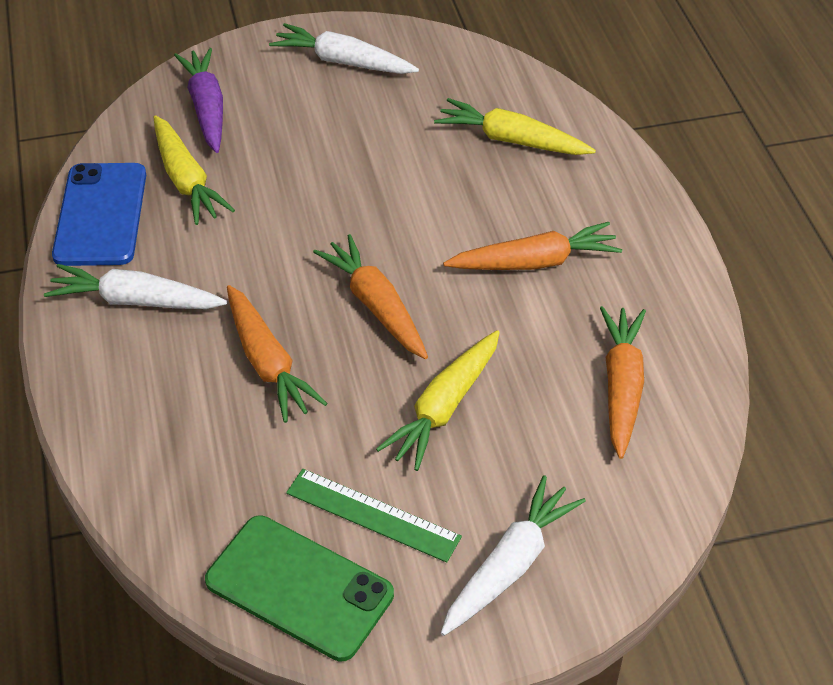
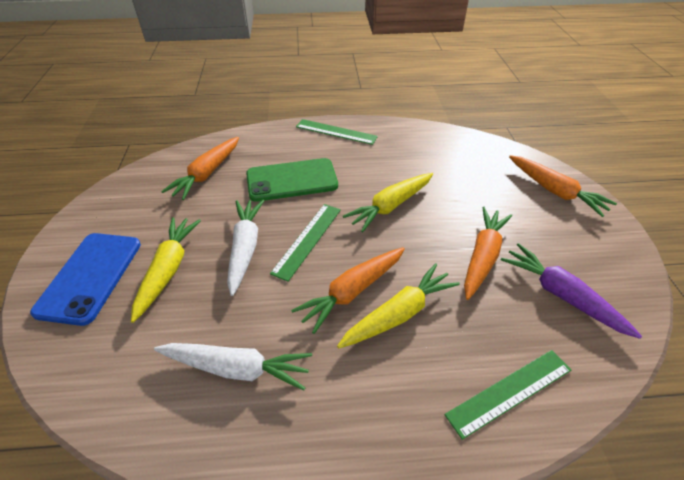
green ruler: 1 -> 3
white carrot: 3 -> 2

